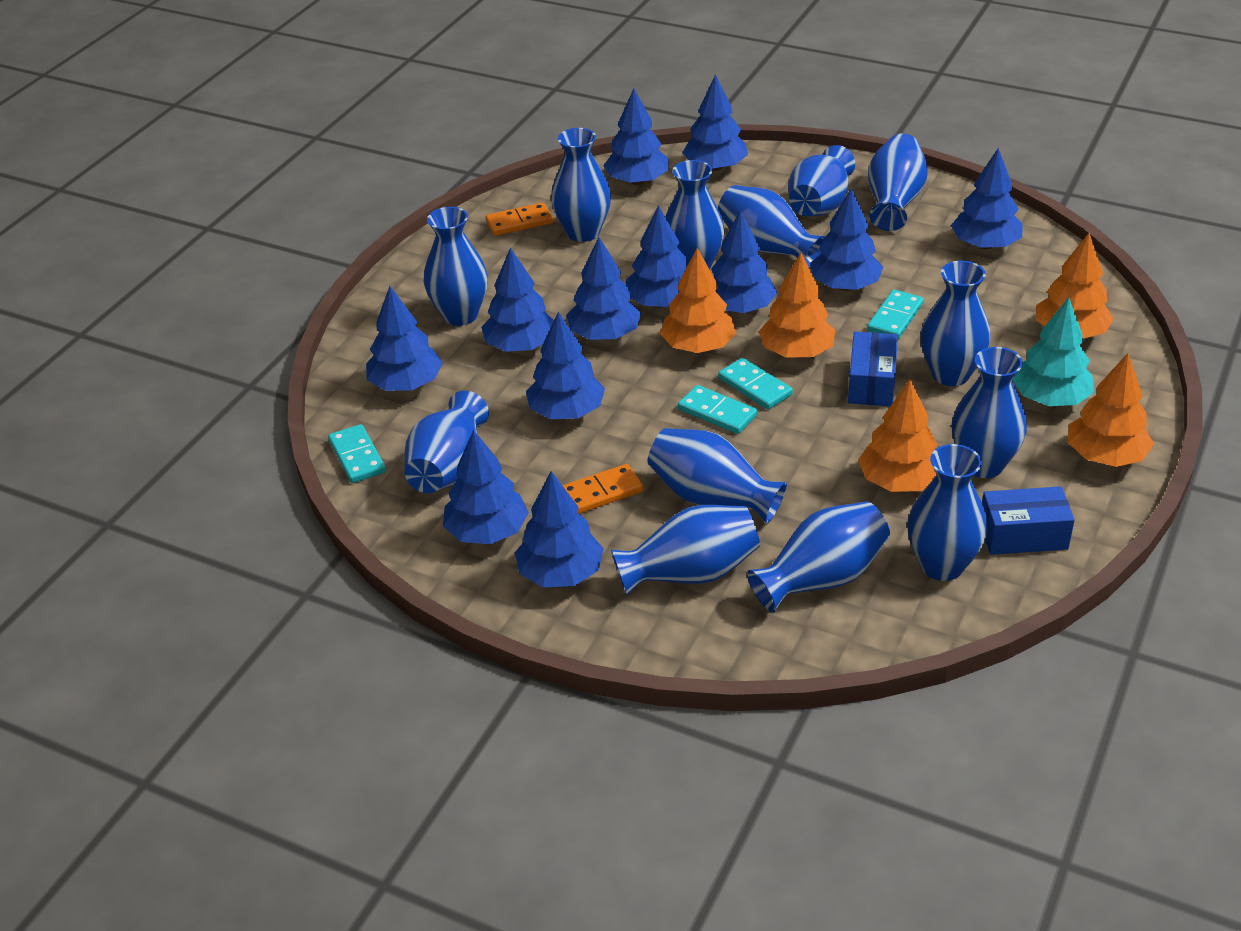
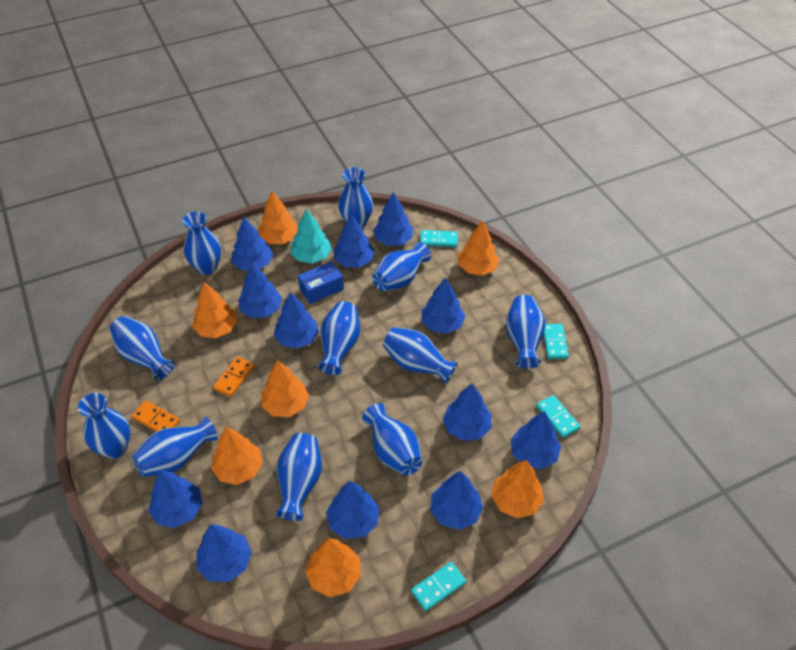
blue box: 2 -> 1
blue vase: 13 -> 11
orange tree: 5 -> 7

